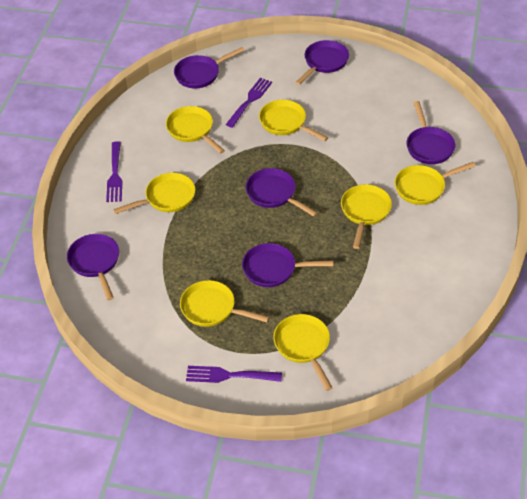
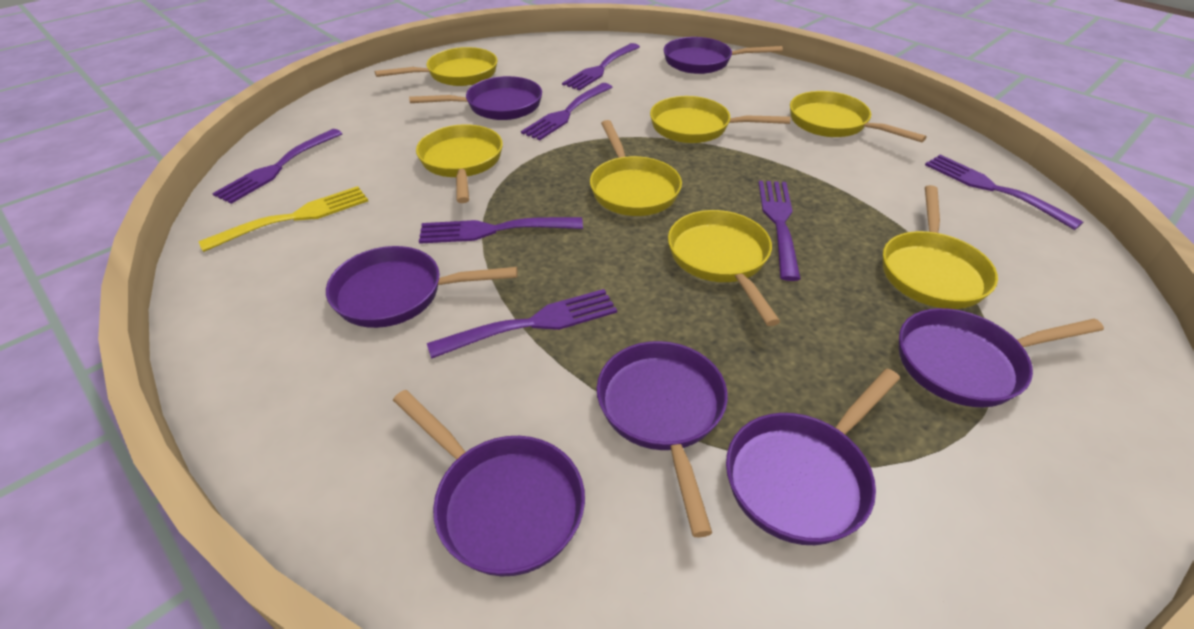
purple fork: 3 -> 7
purple pan: 6 -> 7
yellow fork: 0 -> 1

